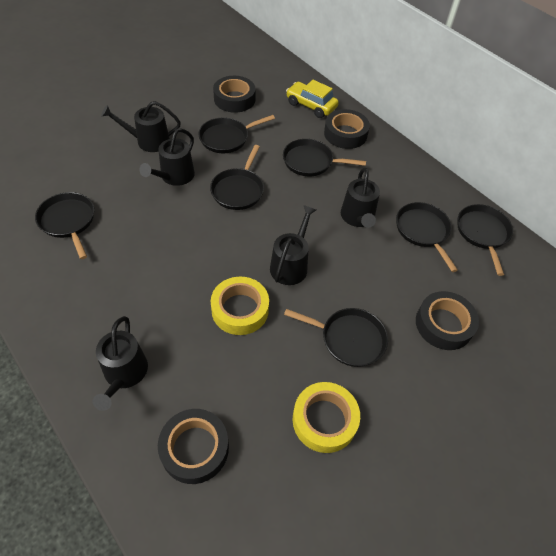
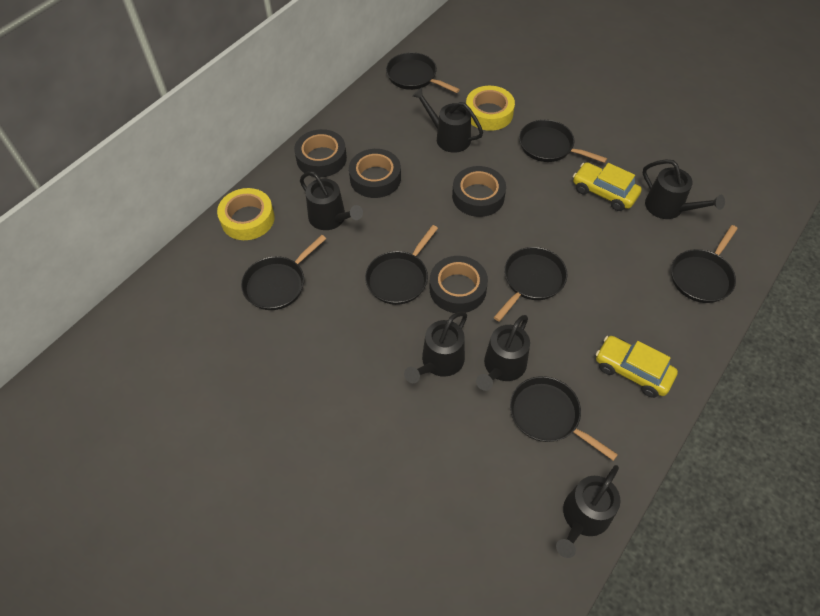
black watering can: 5 -> 6
yellow car: 1 -> 2

